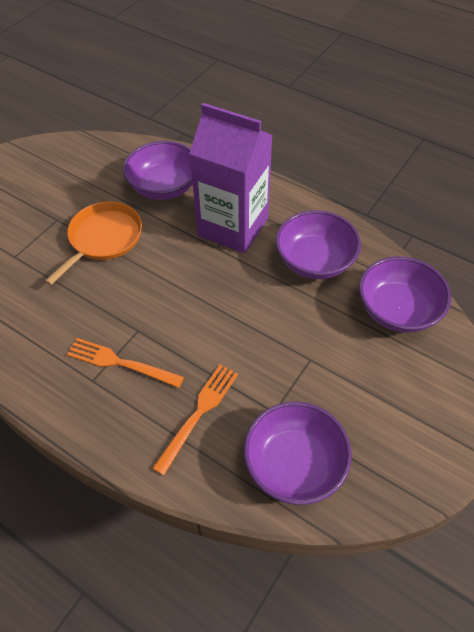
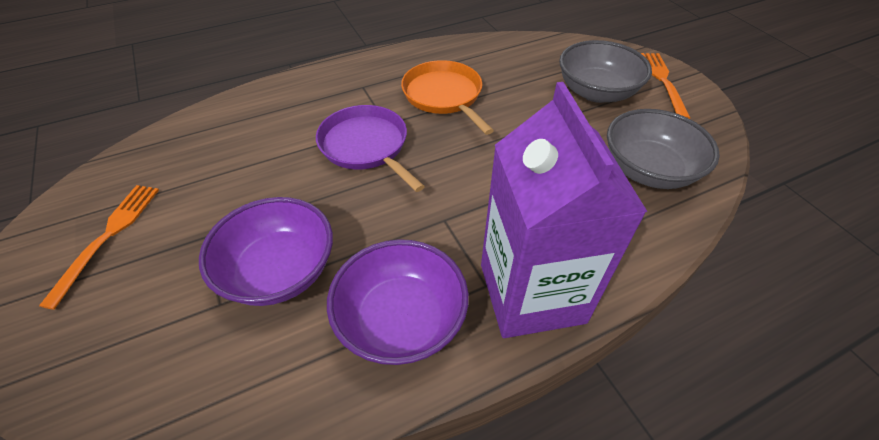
grey bowl: 0 -> 2
purple bowl: 4 -> 2
purple pan: 0 -> 1

